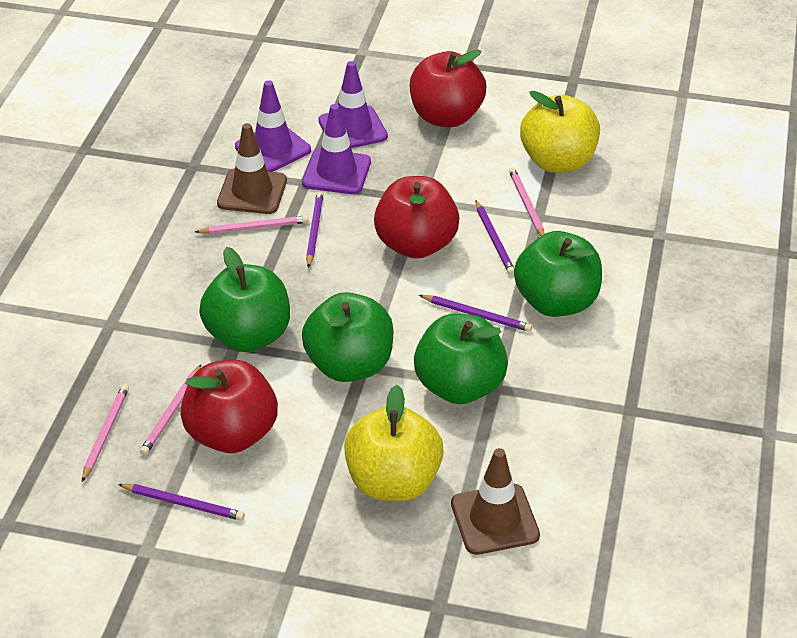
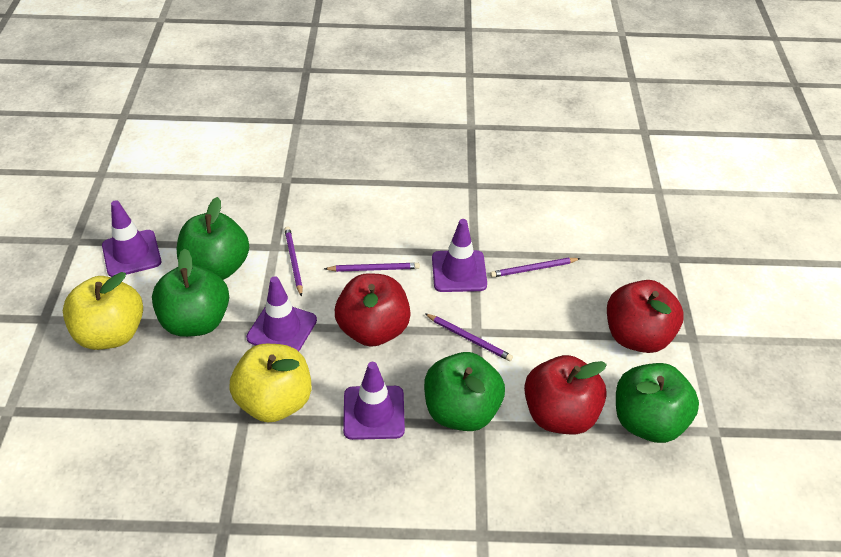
brown traffic cone: 2 -> 0
pink pencil: 4 -> 0
purple traffic cone: 3 -> 4

